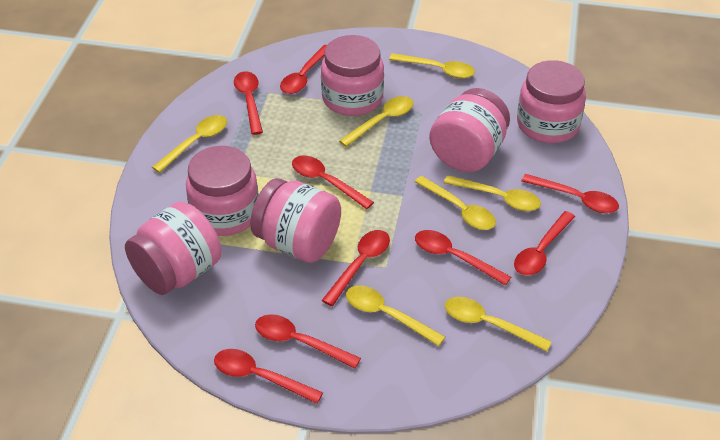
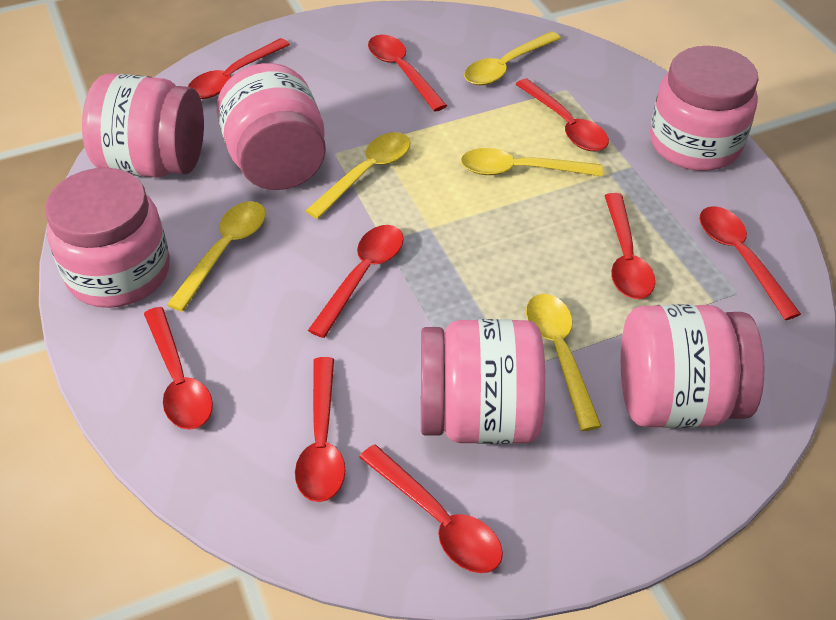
yellow spoon: 7 -> 5

